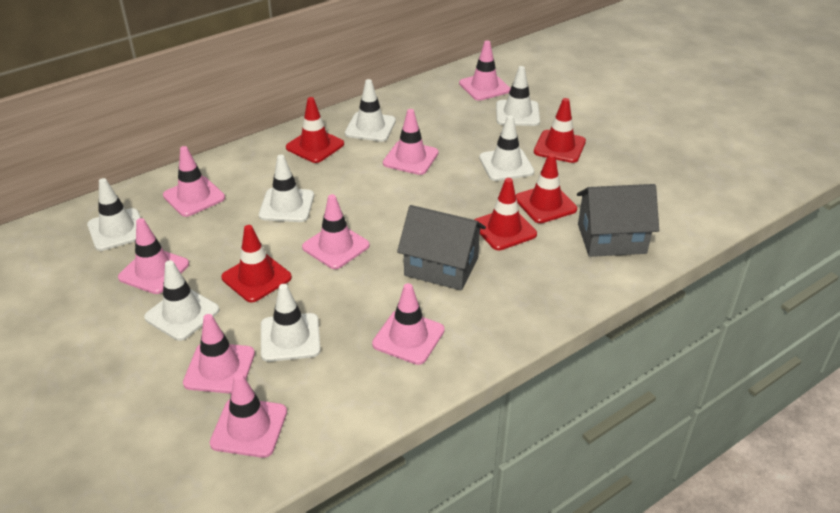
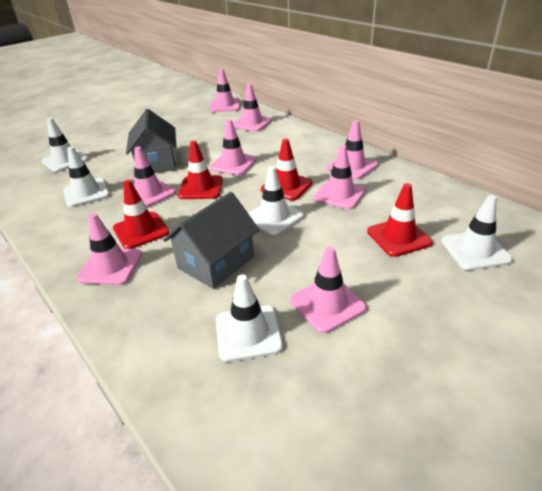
red traffic cone: 5 -> 4
white traffic cone: 7 -> 5

